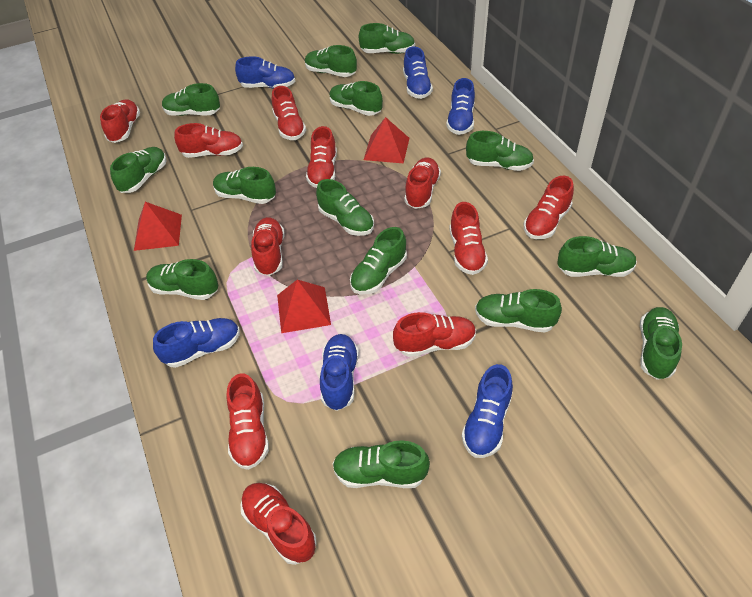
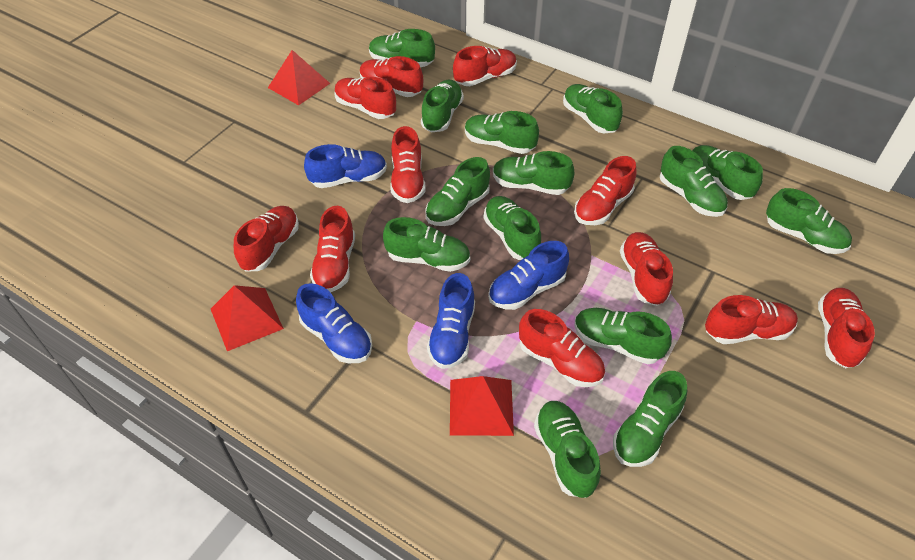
blue shoe: 6 -> 4

